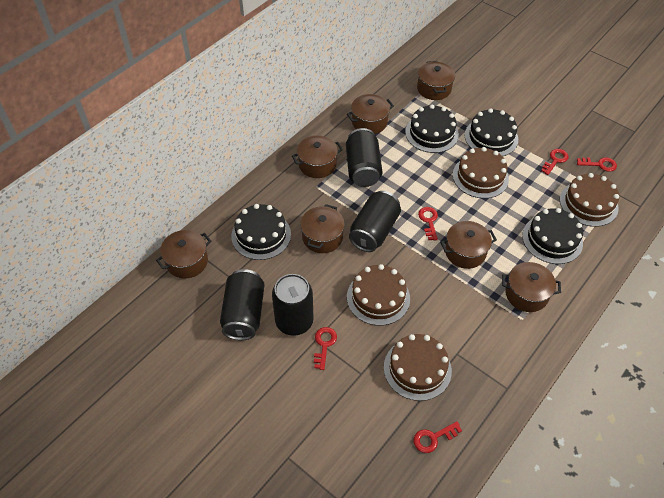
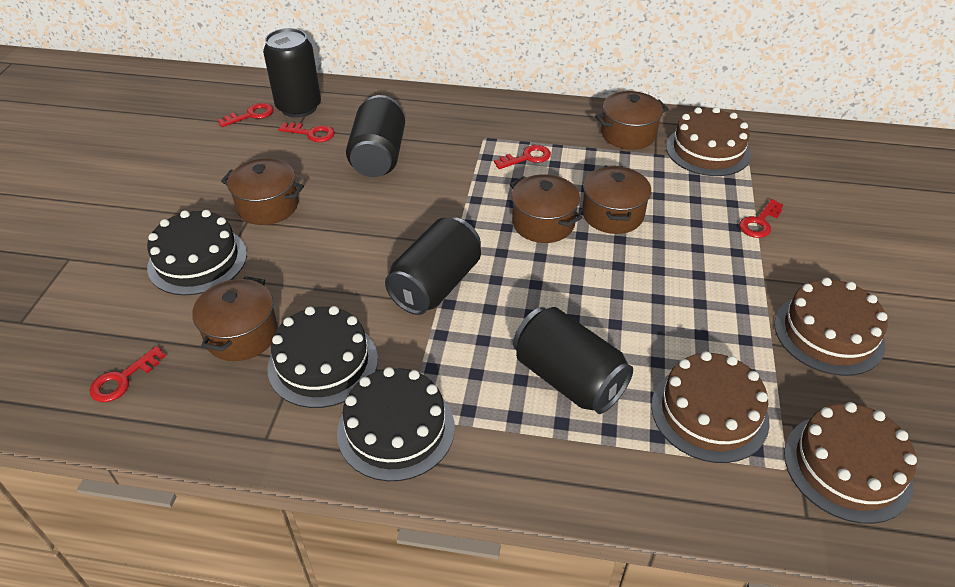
black cake: 4 -> 3
brown pot: 7 -> 5

